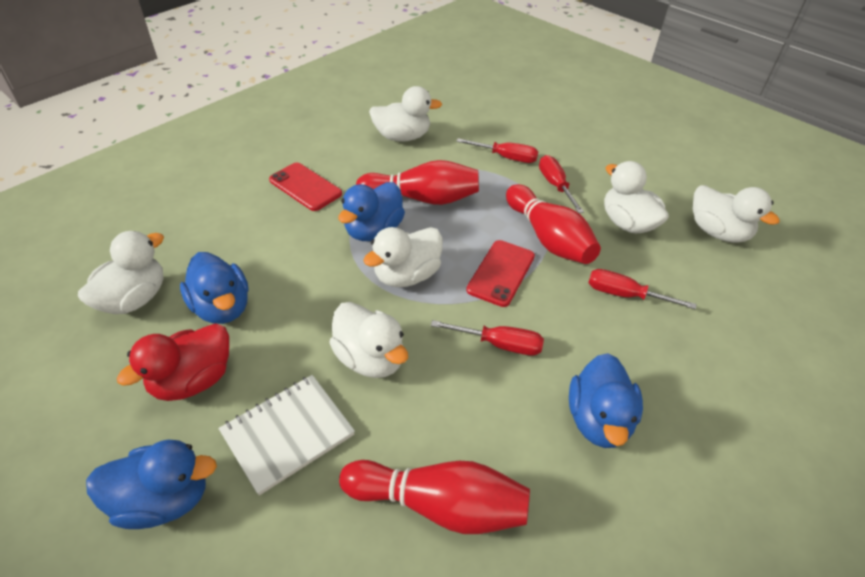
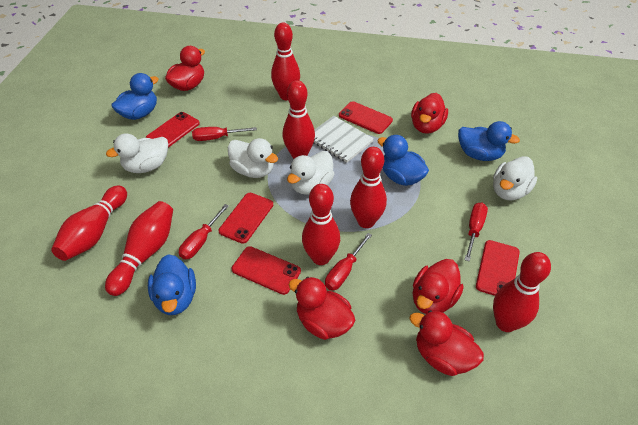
red bowling pin: 3 -> 7
red duck: 1 -> 5
red phone: 2 -> 5
white duck: 6 -> 4

